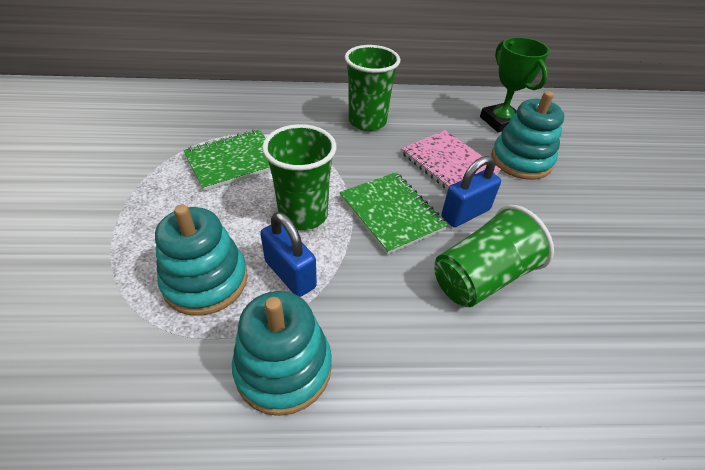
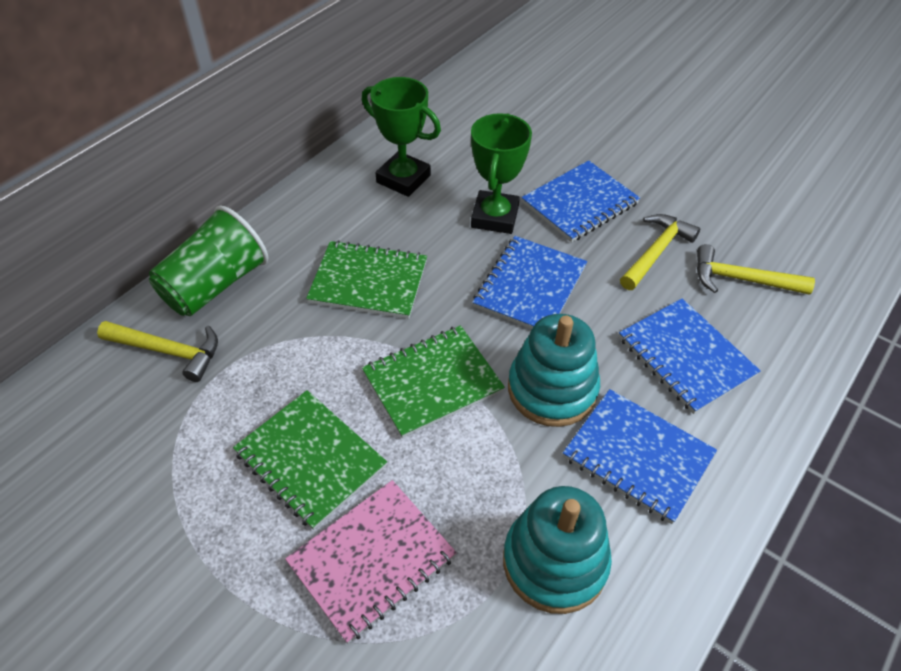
blue notebook: 0 -> 4
blue padlock: 2 -> 0
green cup: 3 -> 1
green notebook: 2 -> 3
green trophy: 1 -> 2
turquoise stacking toy: 3 -> 2
yellow hammer: 0 -> 3

